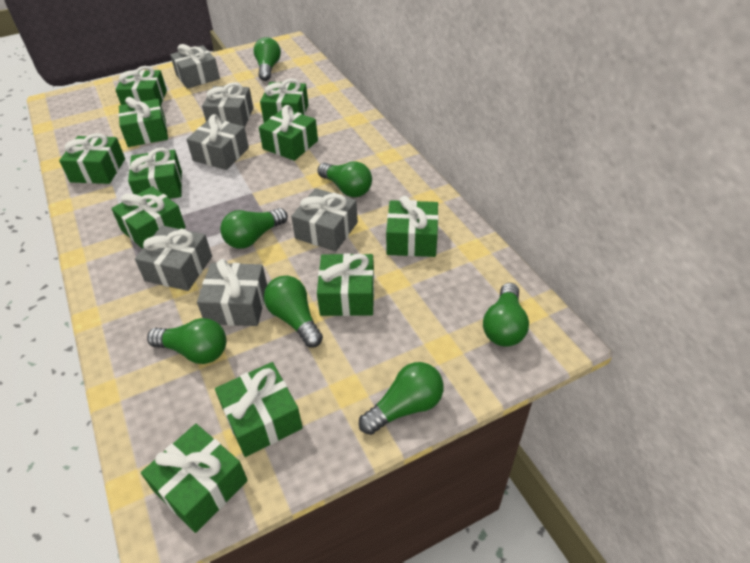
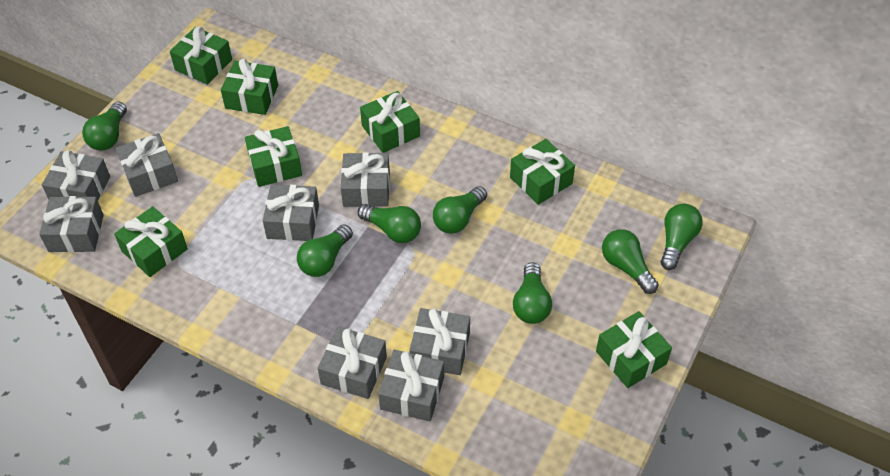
green gift: 11 -> 7
grey gift: 6 -> 8

